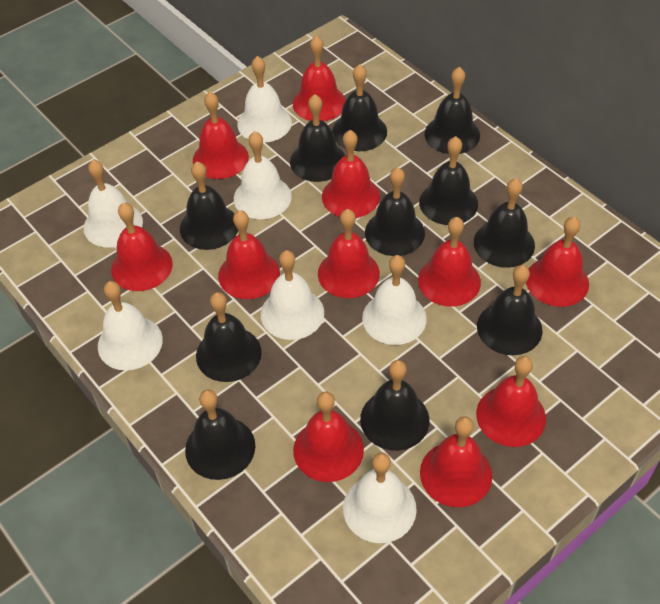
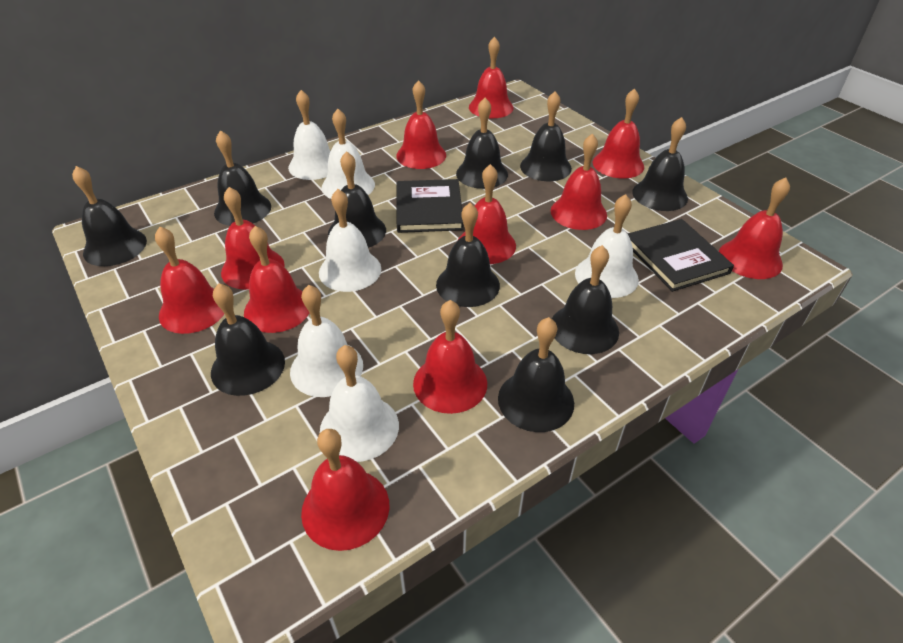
black bell: 11 -> 10
black book: 0 -> 2
white bell: 7 -> 6

